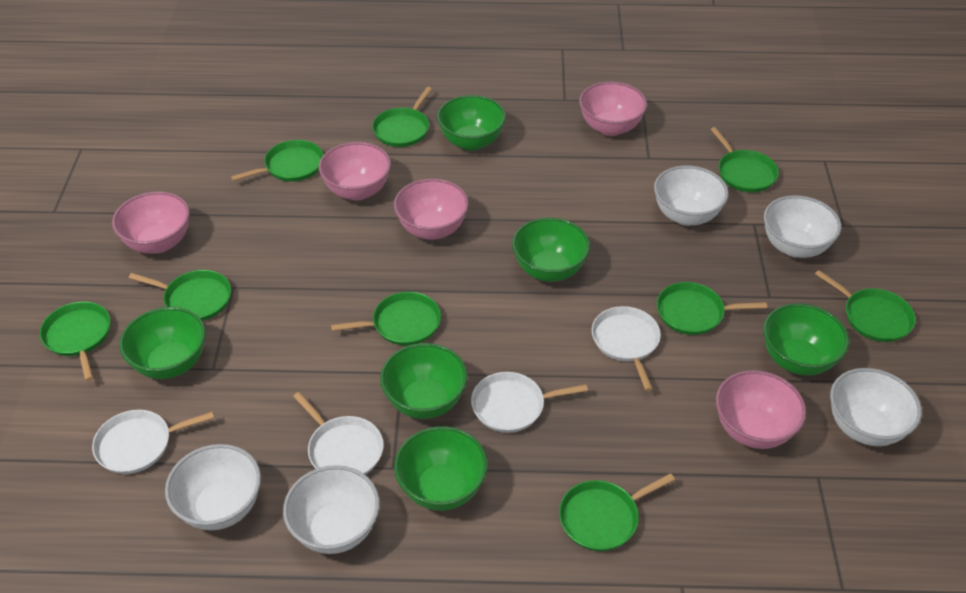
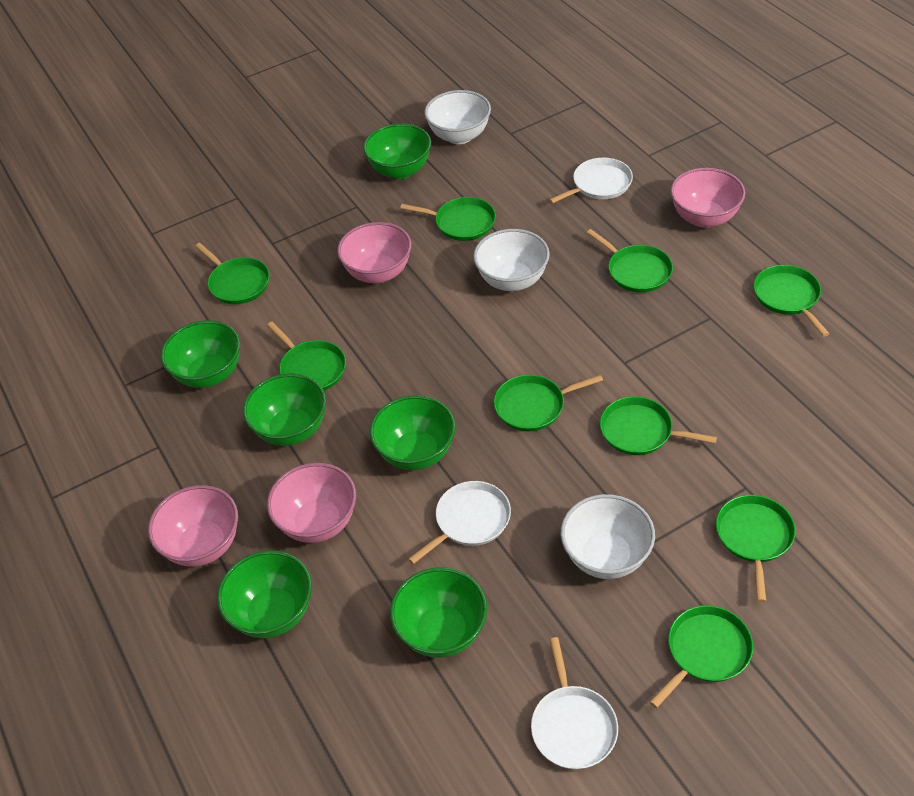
pink bowl: 5 -> 4
white bowl: 5 -> 3
white pan: 4 -> 3

